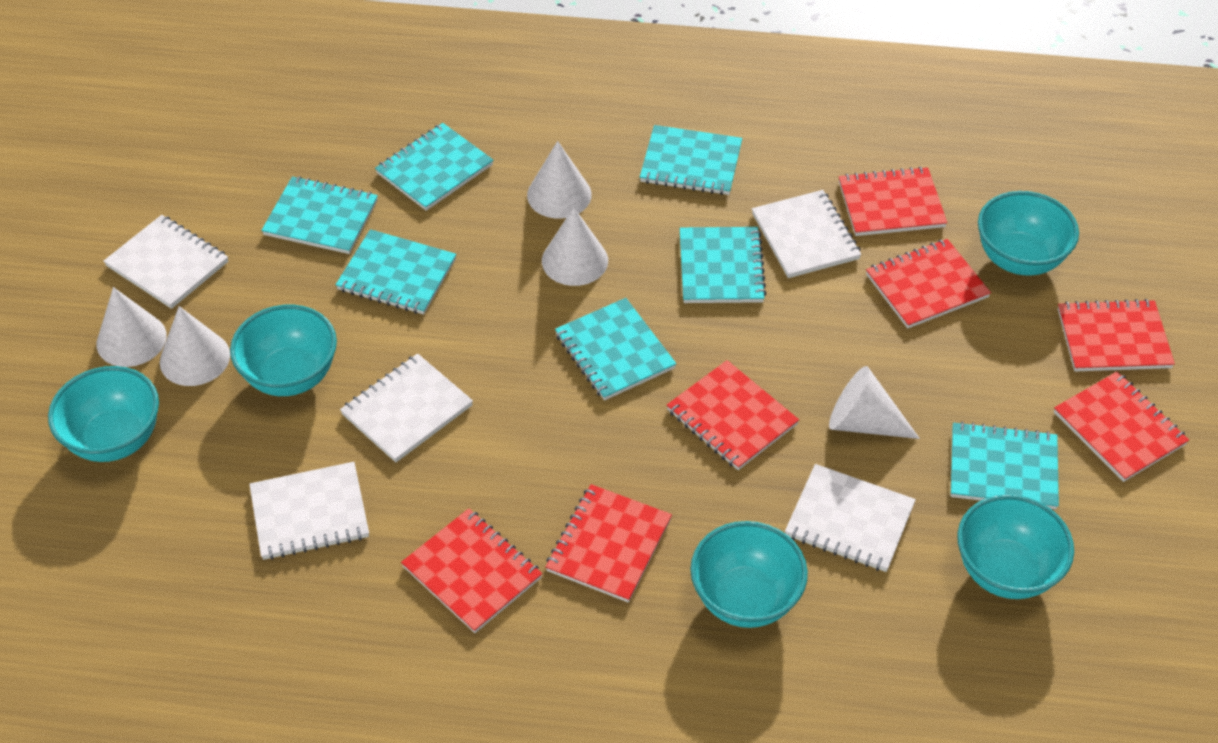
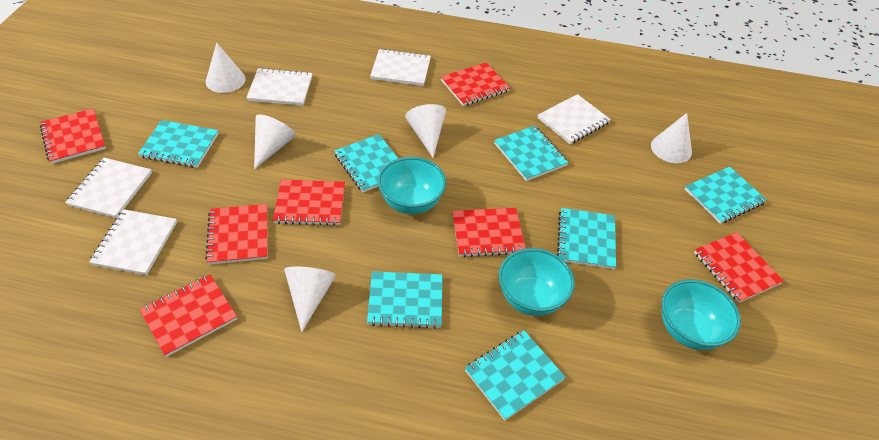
turquoise bowl: 5 -> 3

